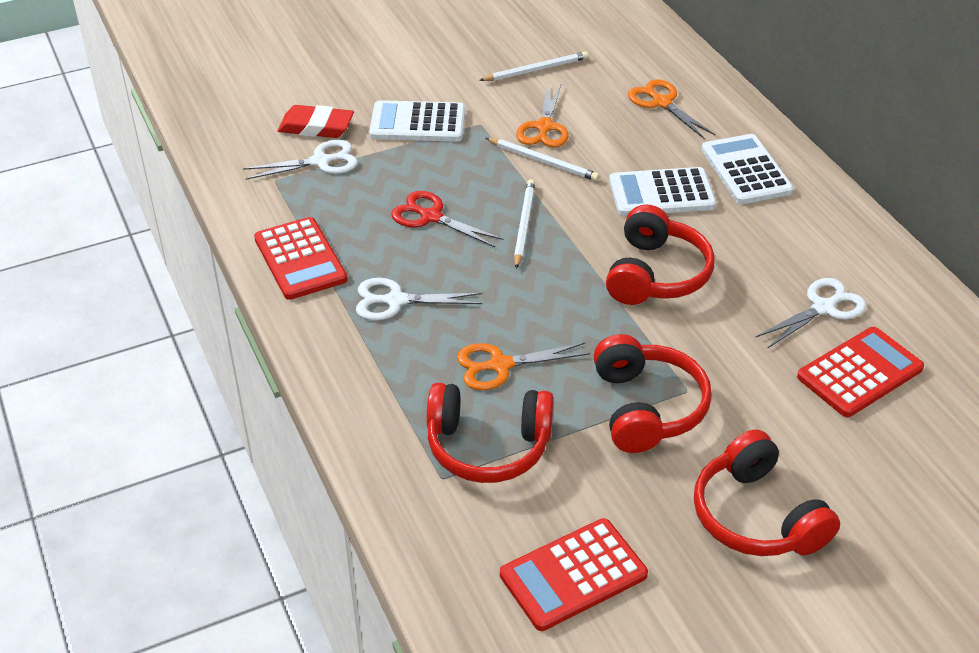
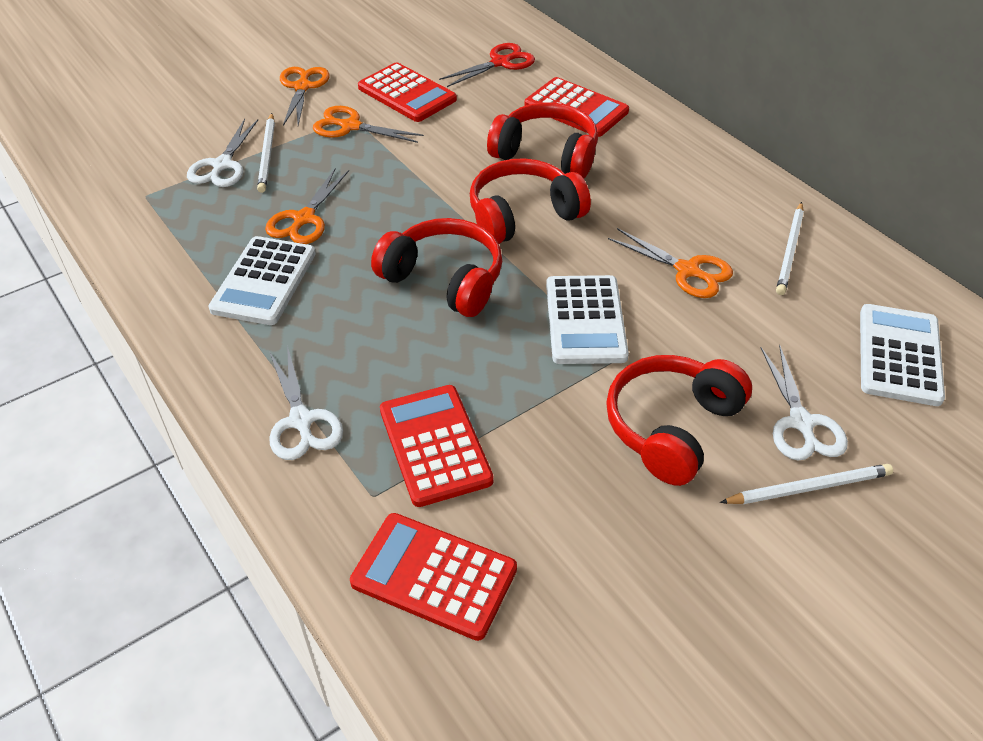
orange scissors: 3 -> 4
red calculator: 3 -> 4
red eraser: 1 -> 0

